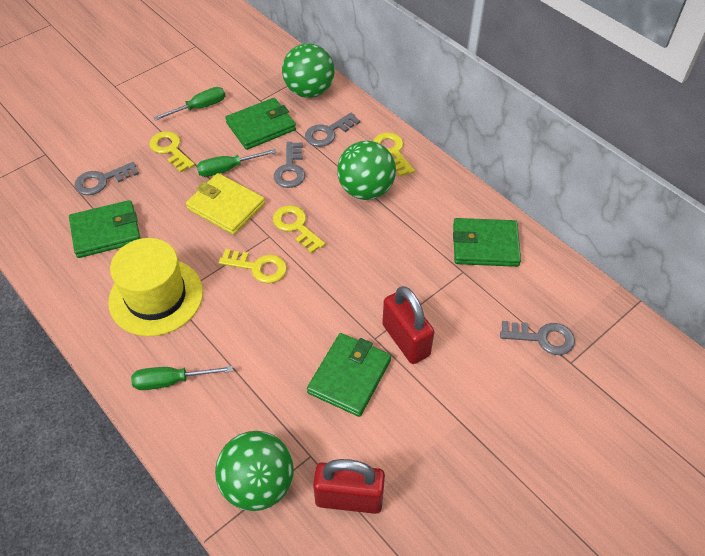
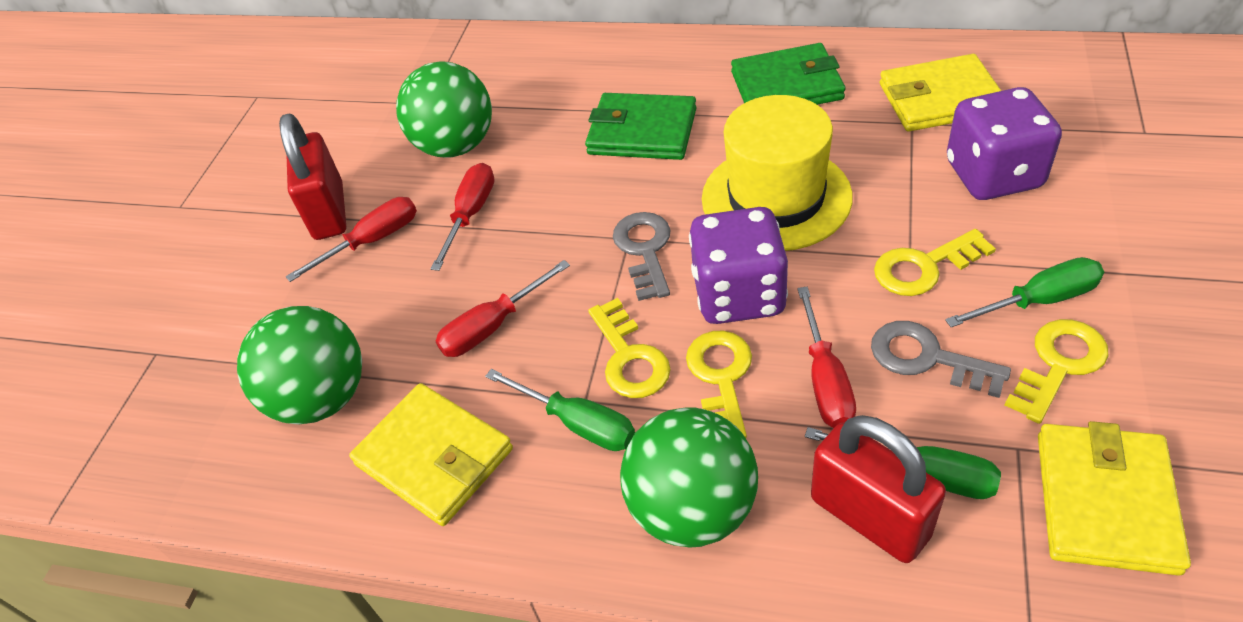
green wallet: 4 -> 2
grey key: 4 -> 2
purple dice: 0 -> 2
red screwdriver: 0 -> 4
yellow wallet: 1 -> 3

